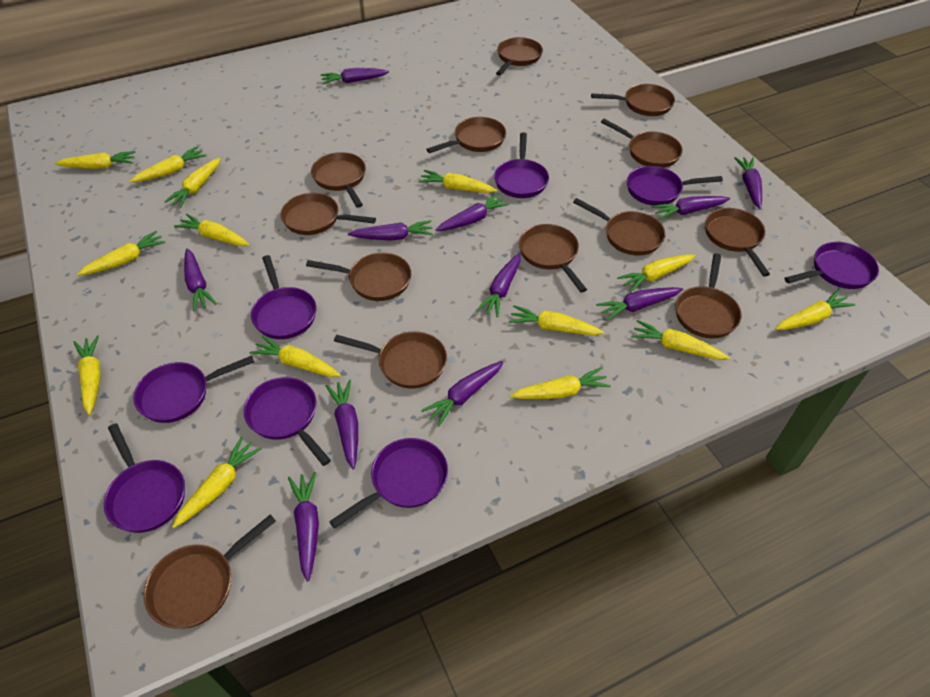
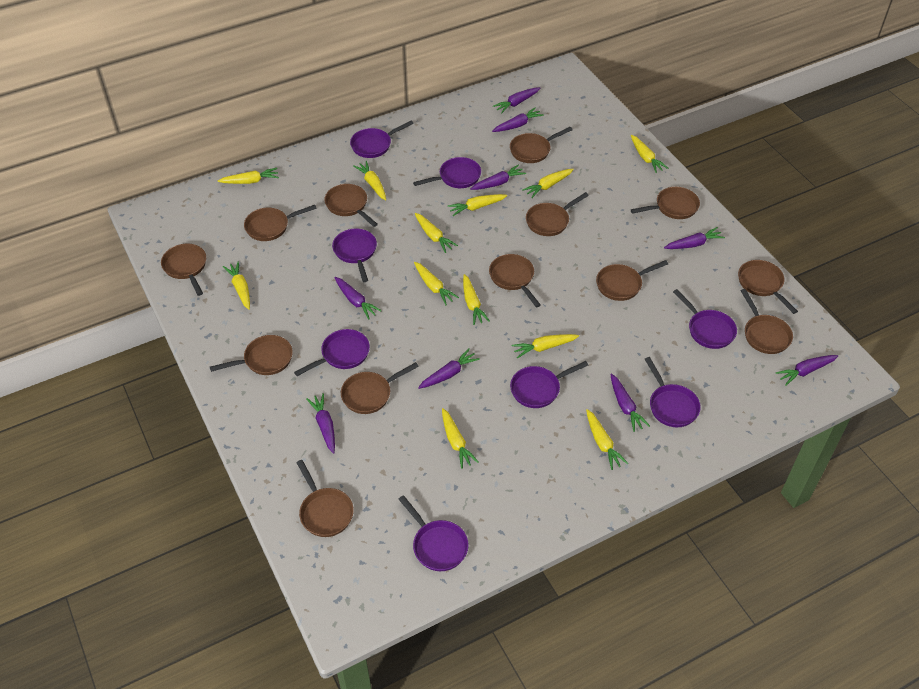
purple carrot: 11 -> 9
yellow carrot: 14 -> 12

